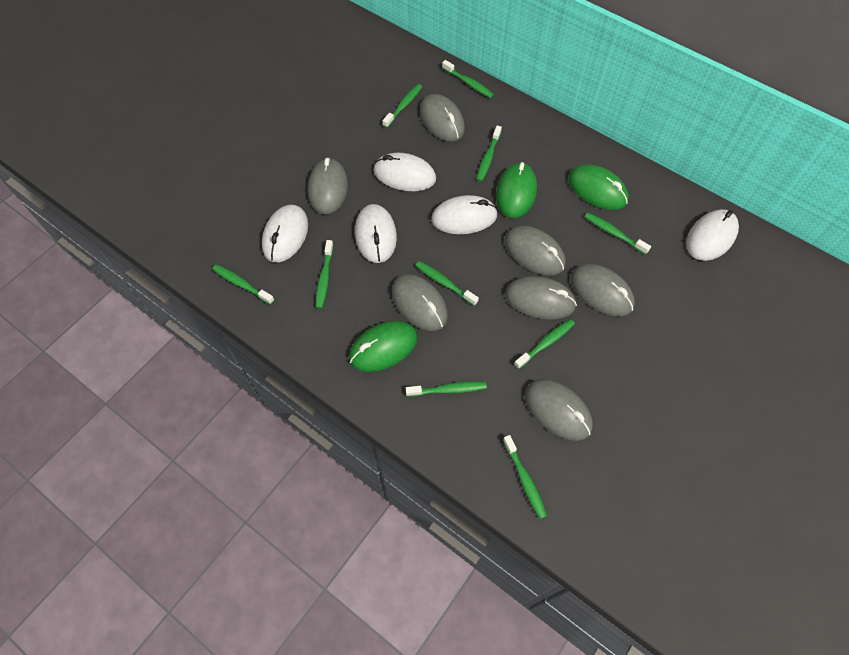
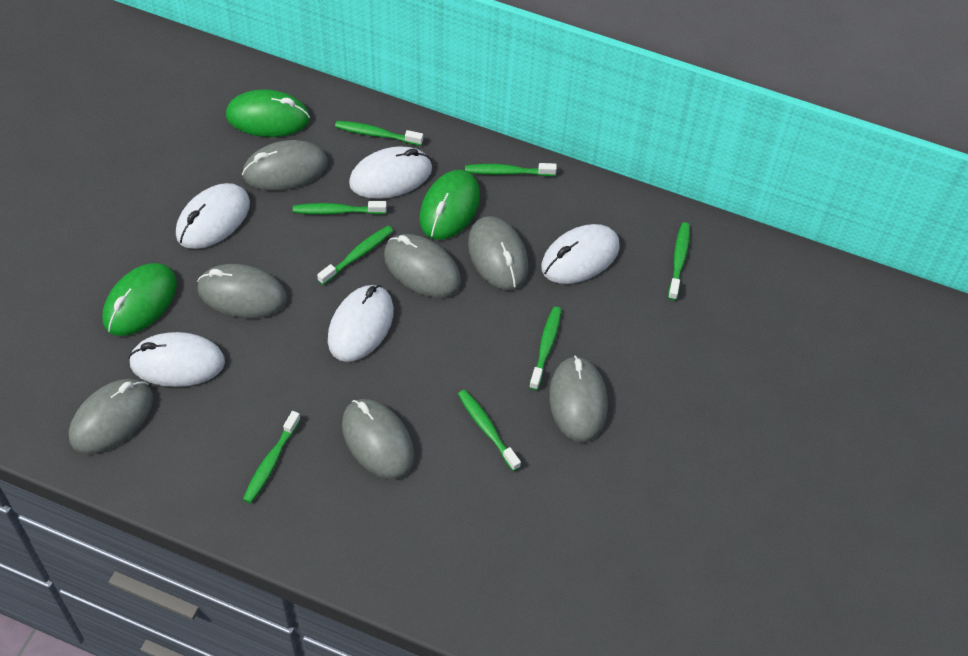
green toothbrush: 10 -> 8

